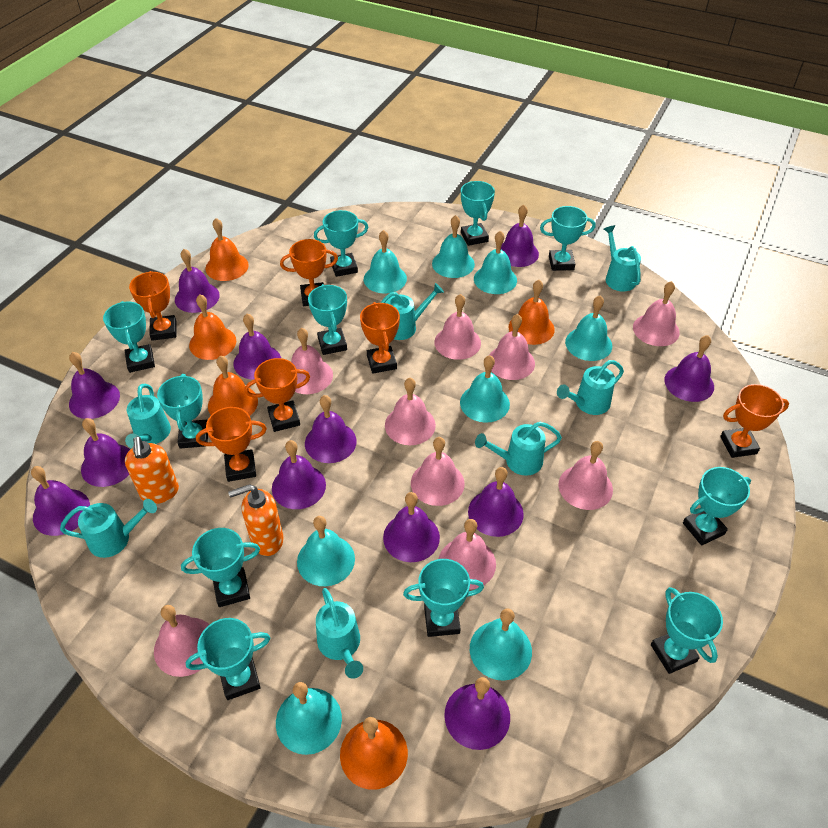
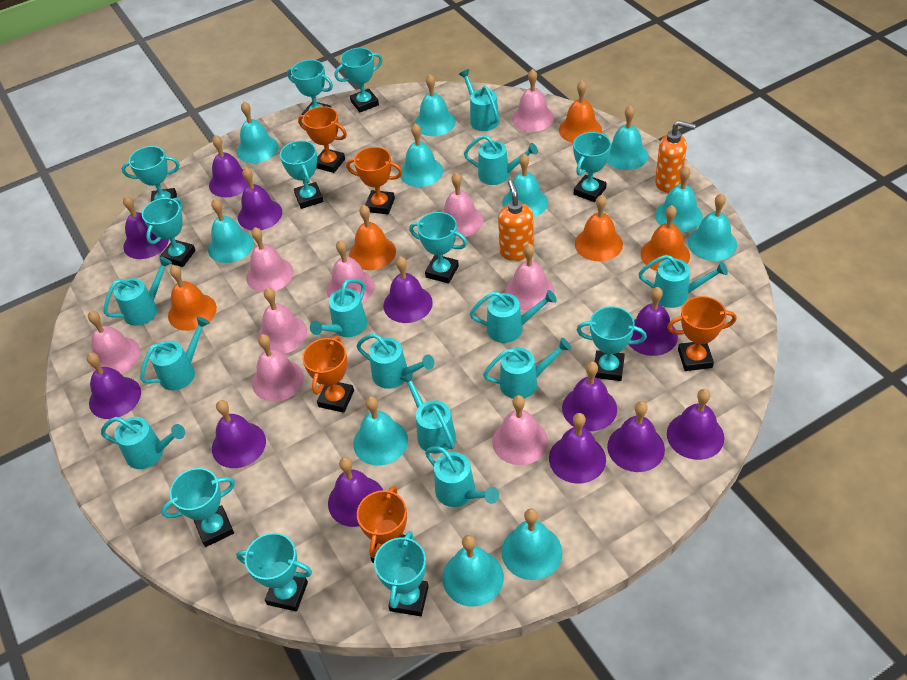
orange trophy: 6 -> 5
turquoise bell: 8 -> 11
turquoise watering can: 7 -> 12

